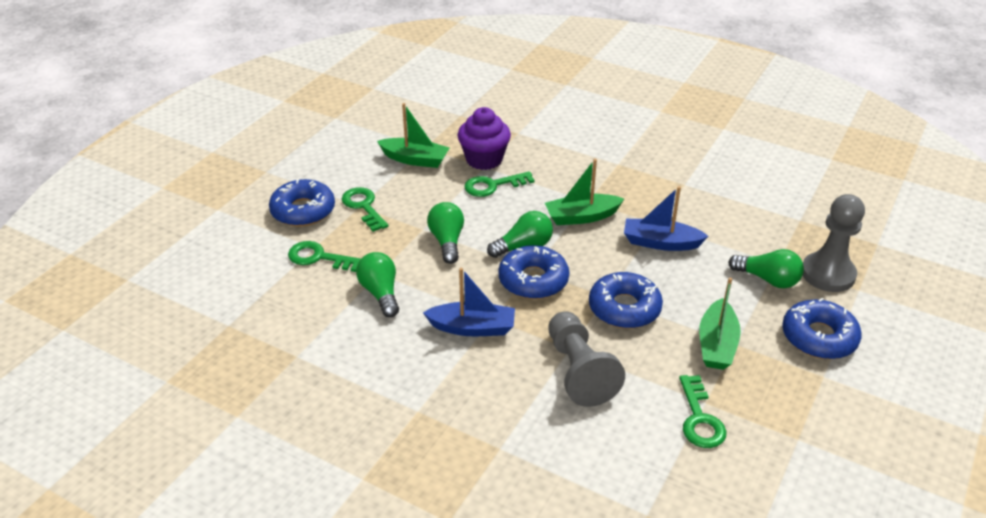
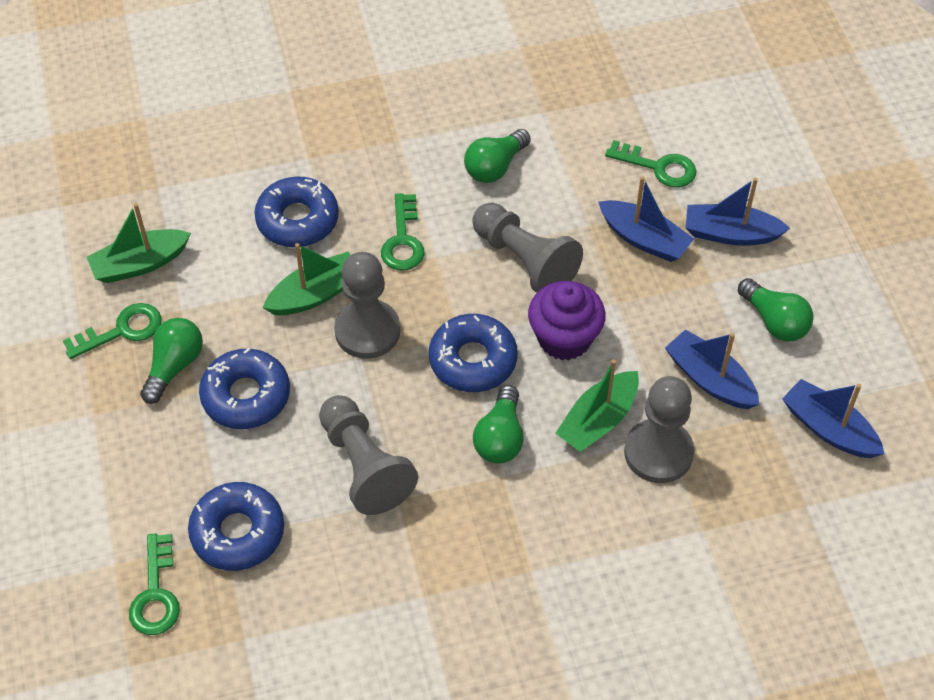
blue boat: 2 -> 4
grey pawn: 2 -> 4

